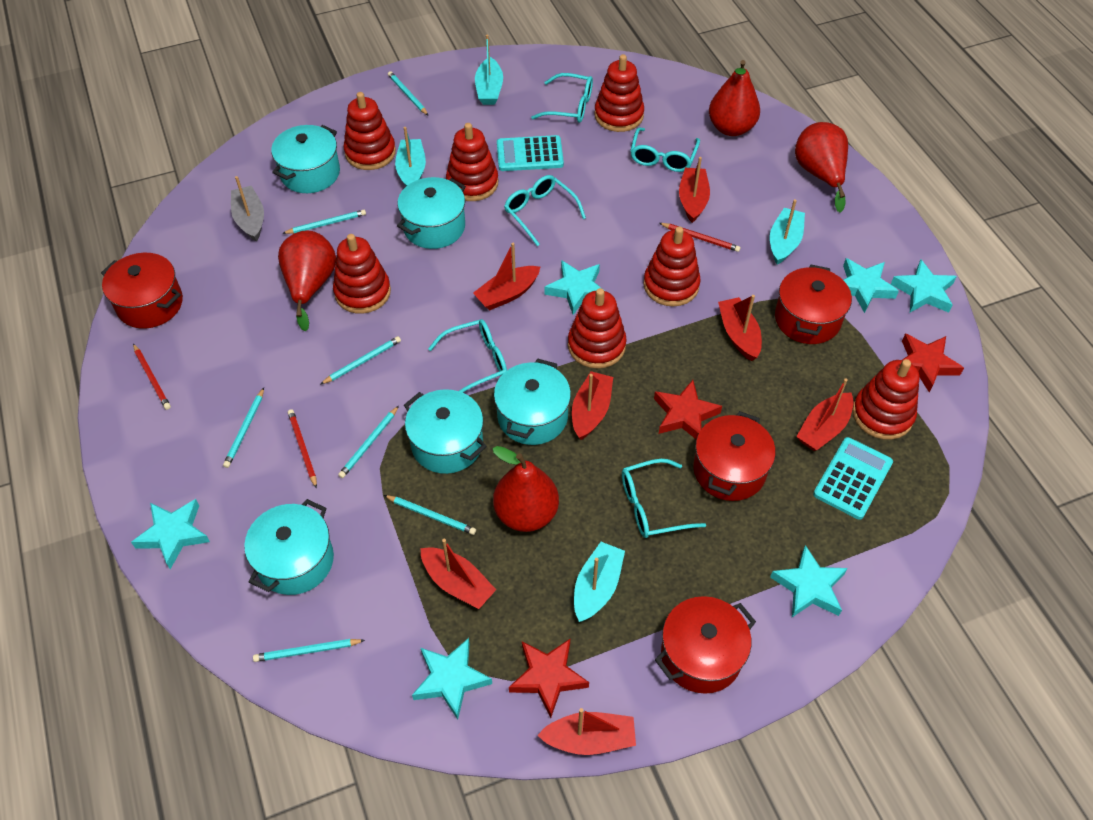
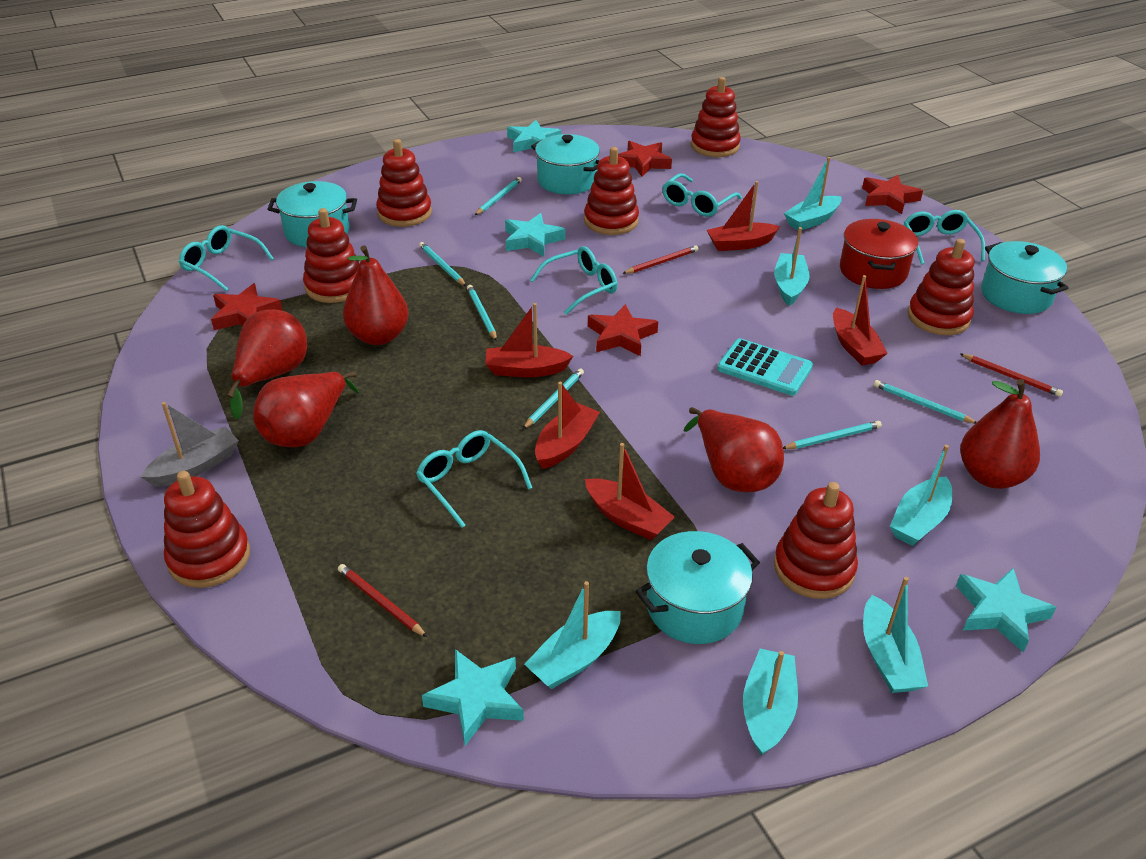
red boat: 7 -> 5
red pear: 4 -> 5
red pot: 4 -> 1
red star: 3 -> 4
turquoise boat: 4 -> 6
turquoise calculator: 2 -> 1
turquoise pencil: 7 -> 6
turquoise pot: 5 -> 4
turquoise star: 6 -> 4

